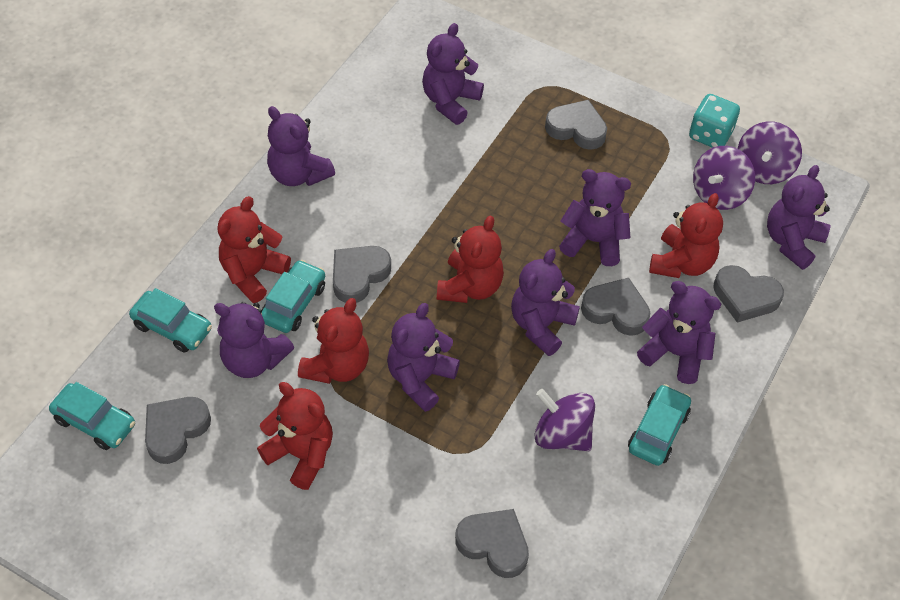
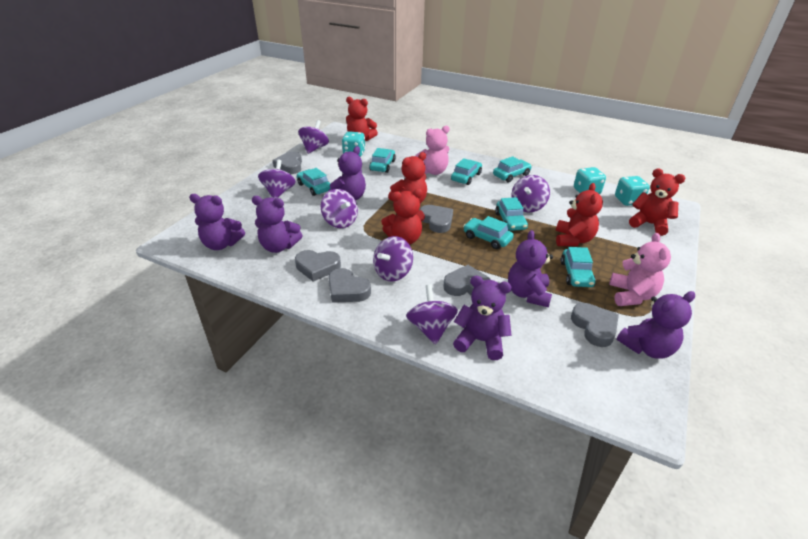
pink teddy bear: 0 -> 2
purple spinning top: 3 -> 6
purple teddy bear: 8 -> 6
turquoise car: 4 -> 7
turquoise dice: 1 -> 3

